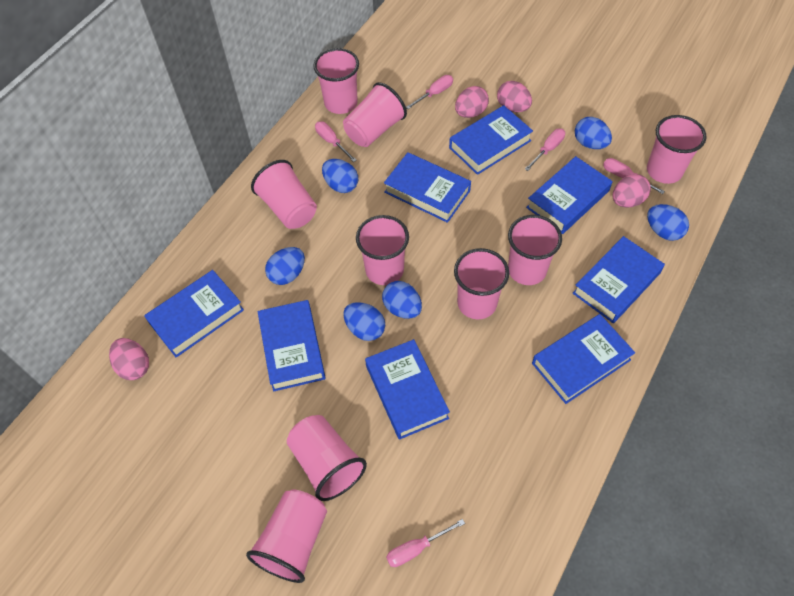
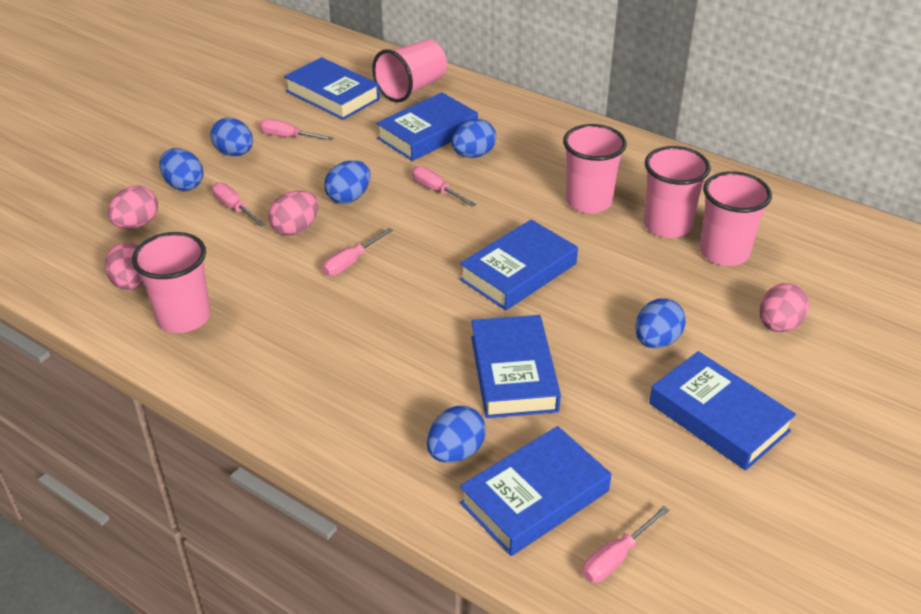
blue book: 8 -> 6
pink cup: 9 -> 5

